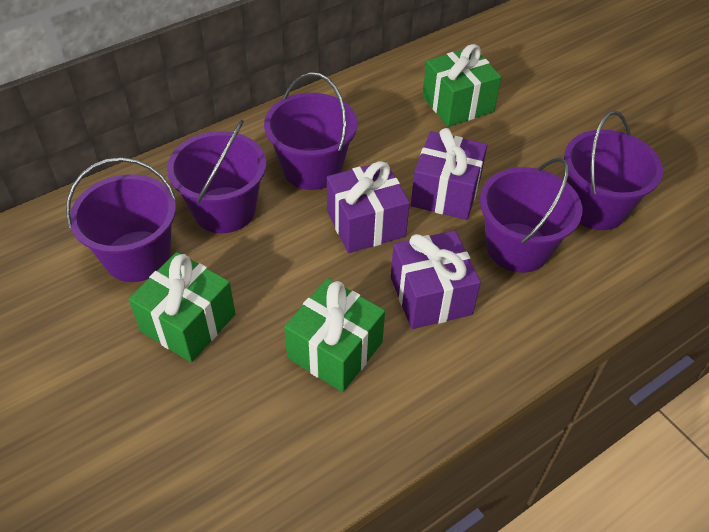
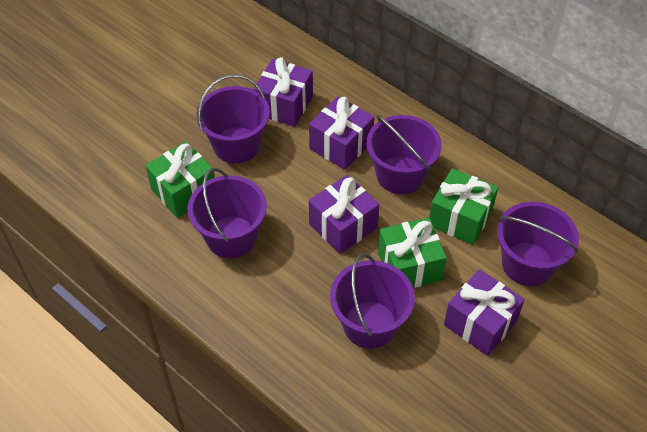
purple gift: 3 -> 4

